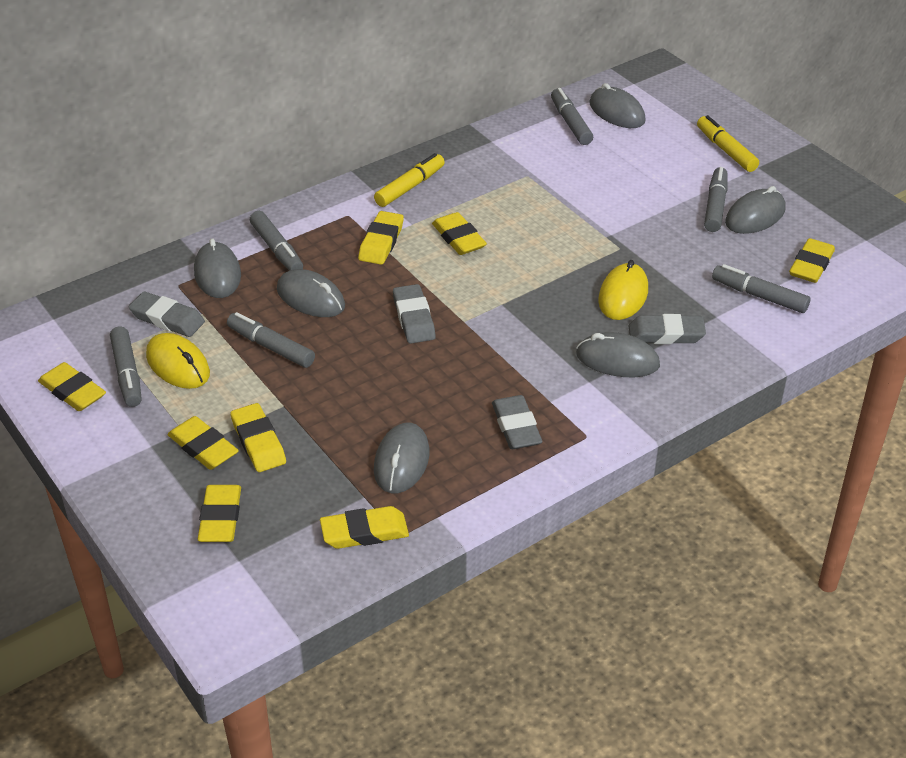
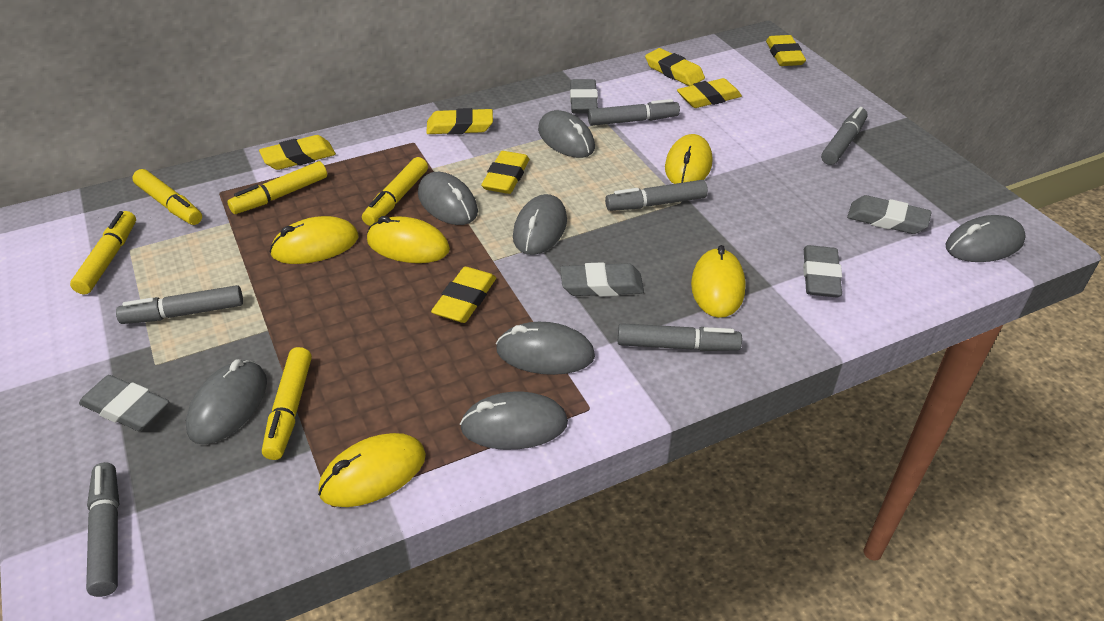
grey eraser: 4 -> 5
grey mouse: 6 -> 7
yellow eraser: 8 -> 7
yellow marker: 2 -> 5
yellow mouse: 2 -> 5

